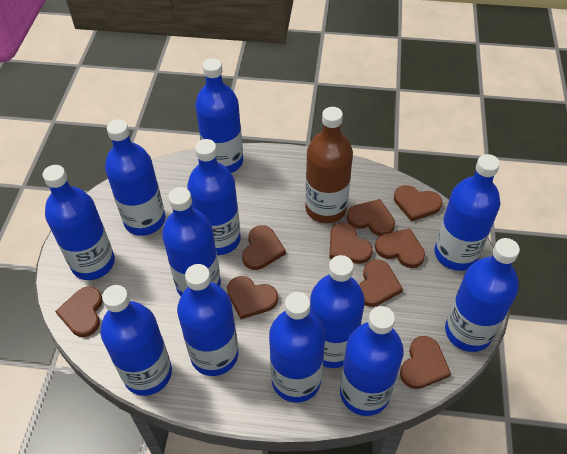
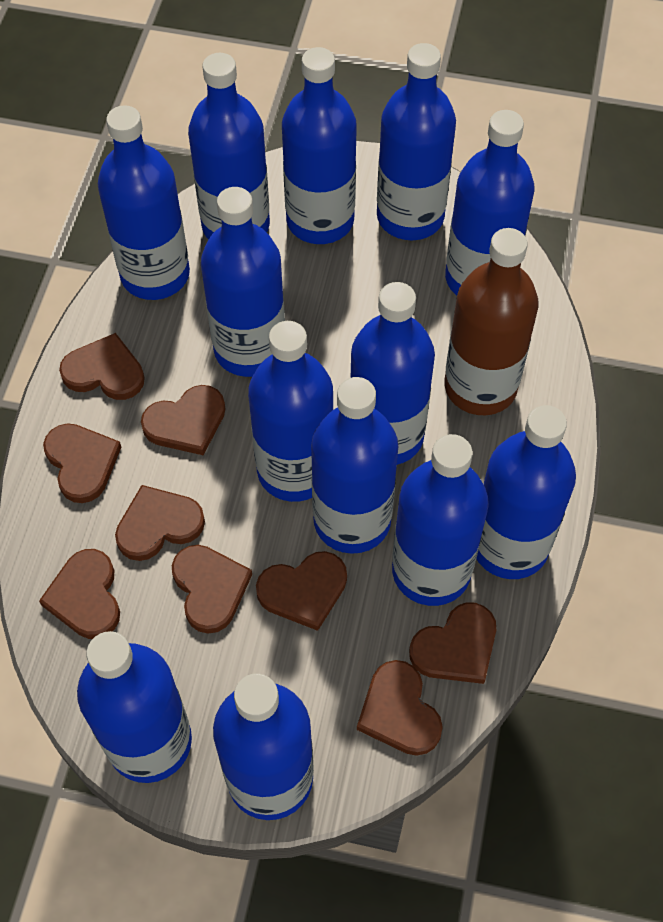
blue bottle: 12 -> 13

